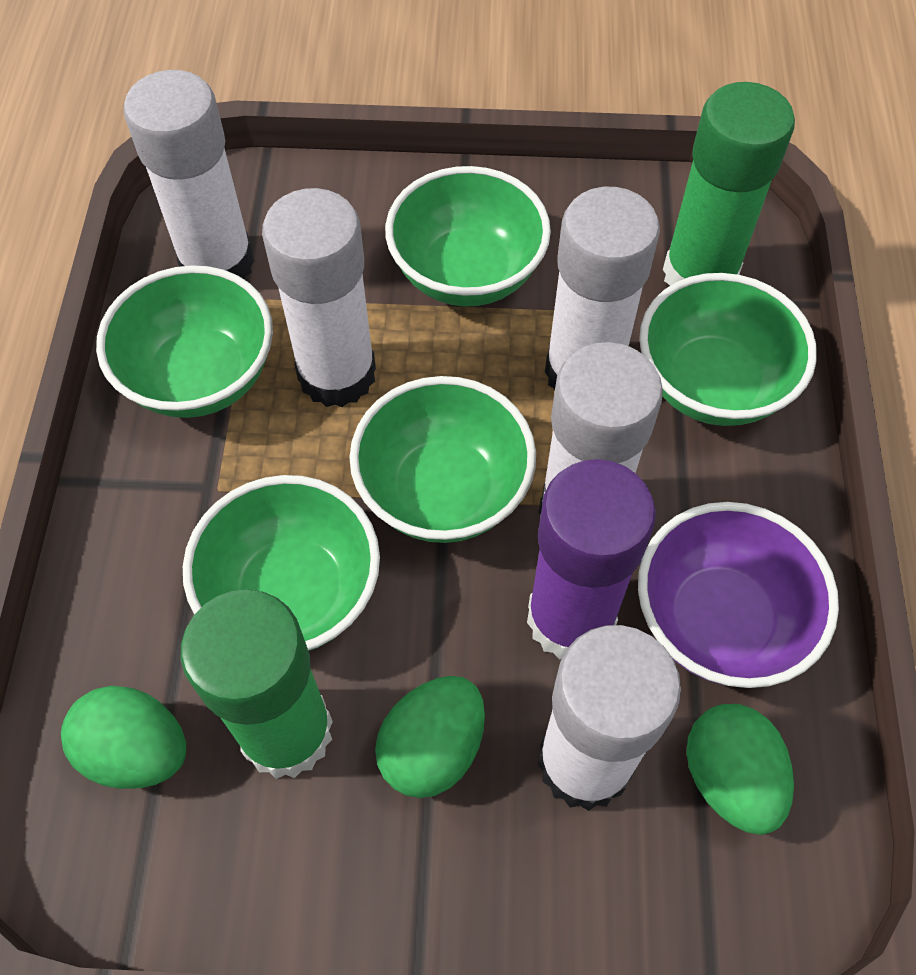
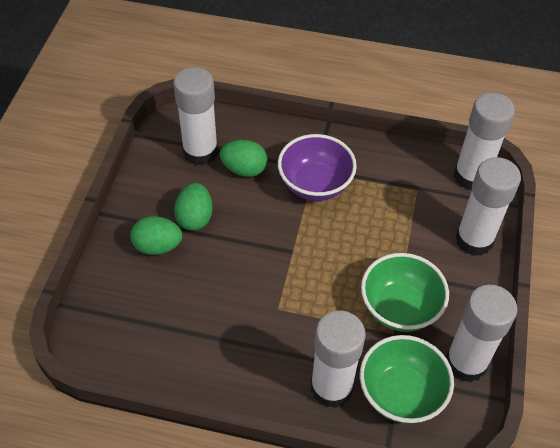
green bowl: 5 -> 2
green glue stick: 2 -> 0
purple glue stick: 1 -> 0

